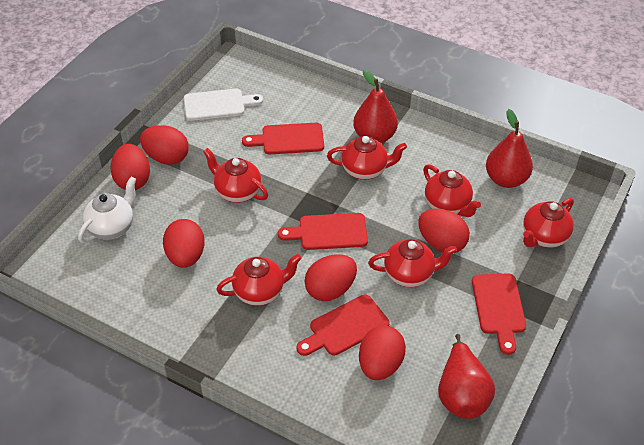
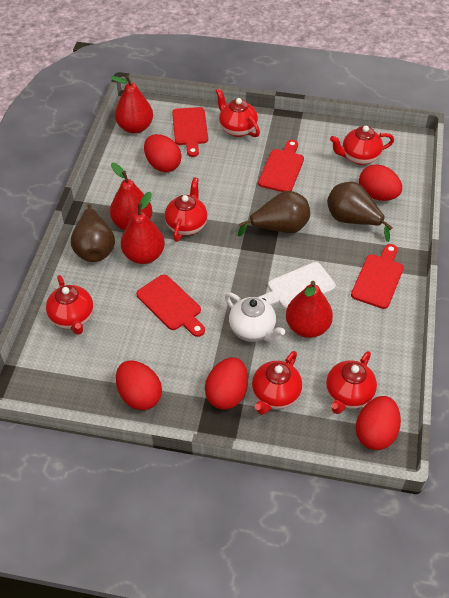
brown pear: 0 -> 3
red egg: 6 -> 5
red pear: 3 -> 4

